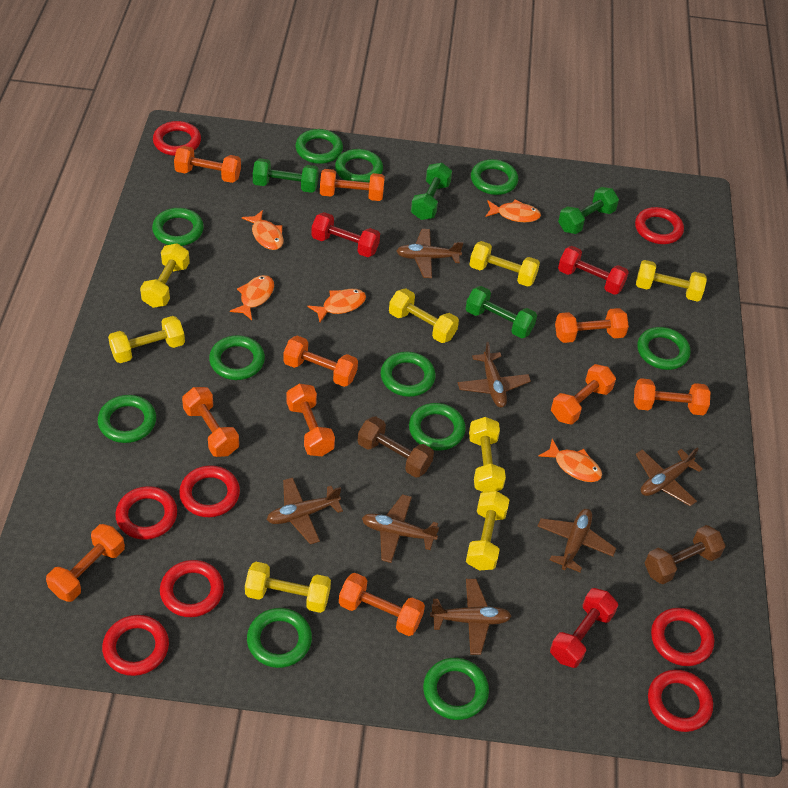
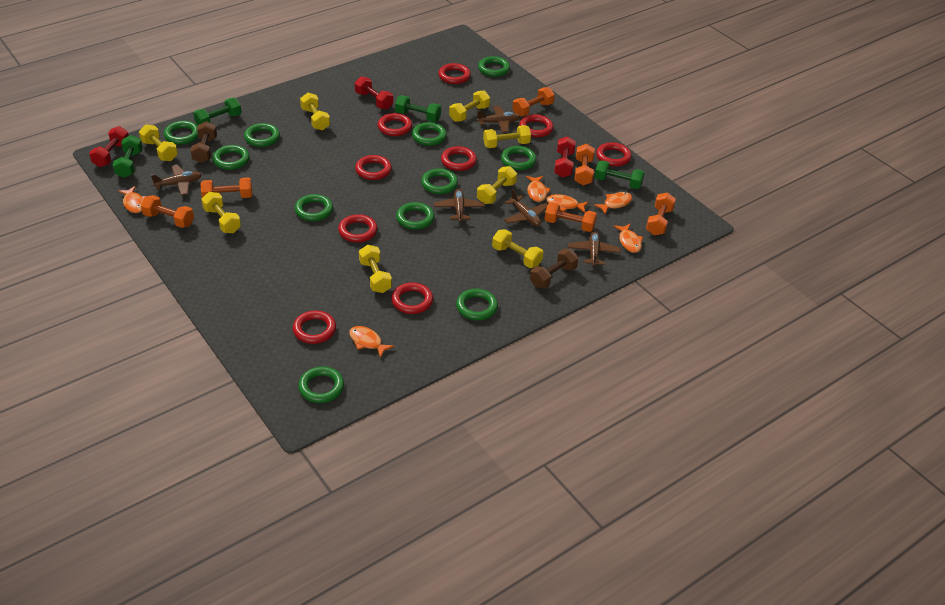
brown plane: 7 -> 5
orange dumbbell: 10 -> 6
orange fish: 5 -> 6
red ring: 8 -> 9

